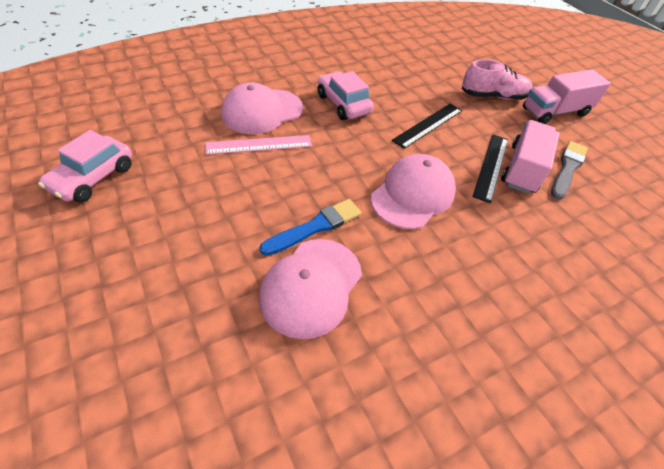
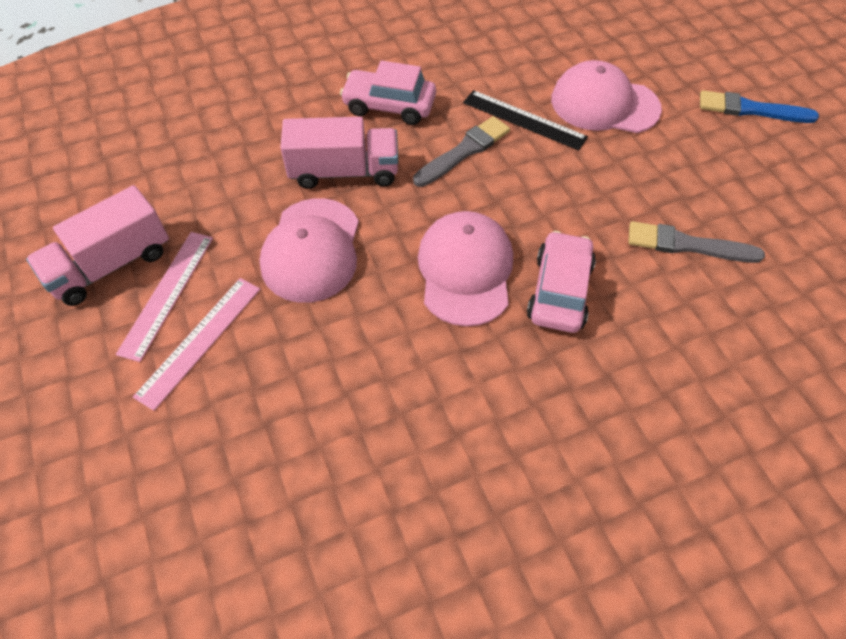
black ruler: 2 -> 1
grey brush: 1 -> 2
pink ruler: 1 -> 2
pink shoe: 1 -> 0

